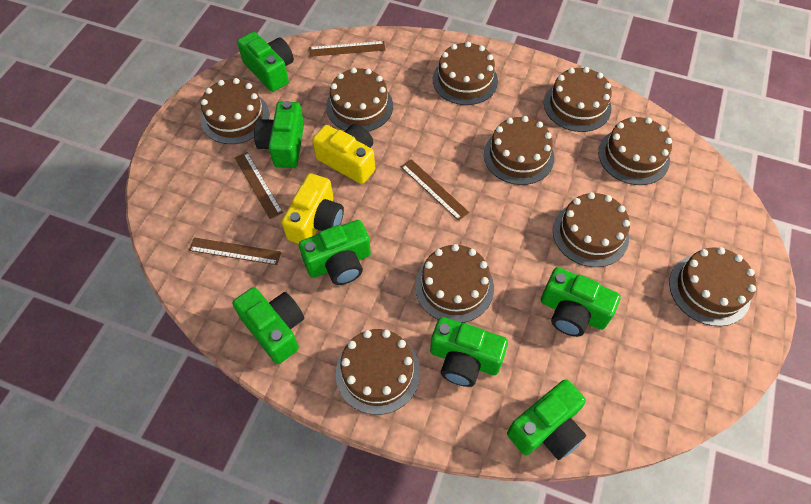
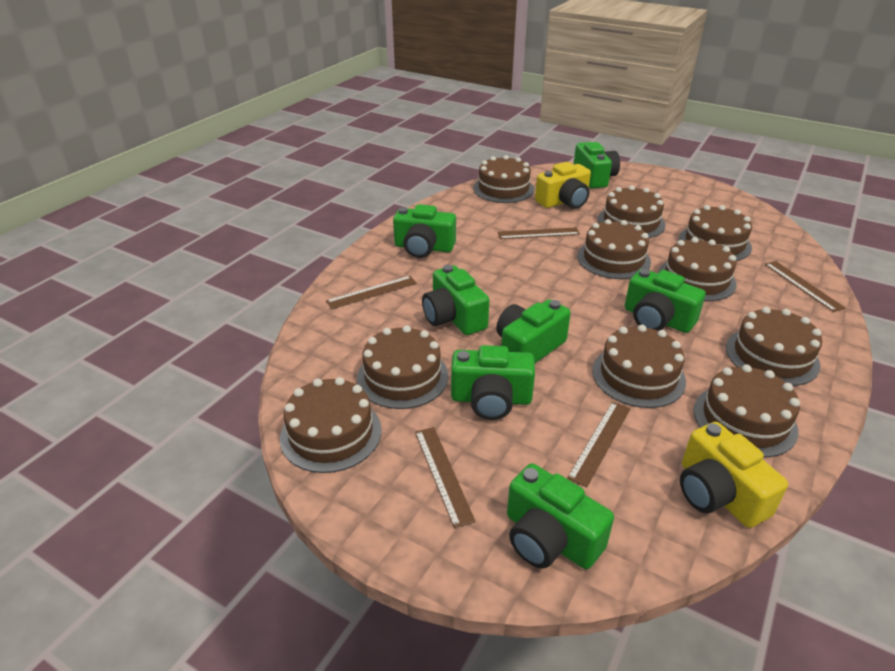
brown ruler: 4 -> 5

